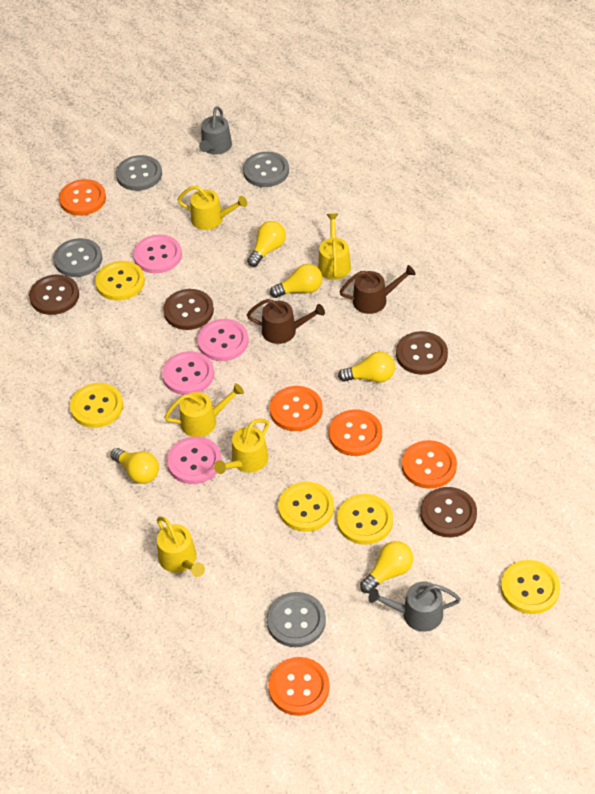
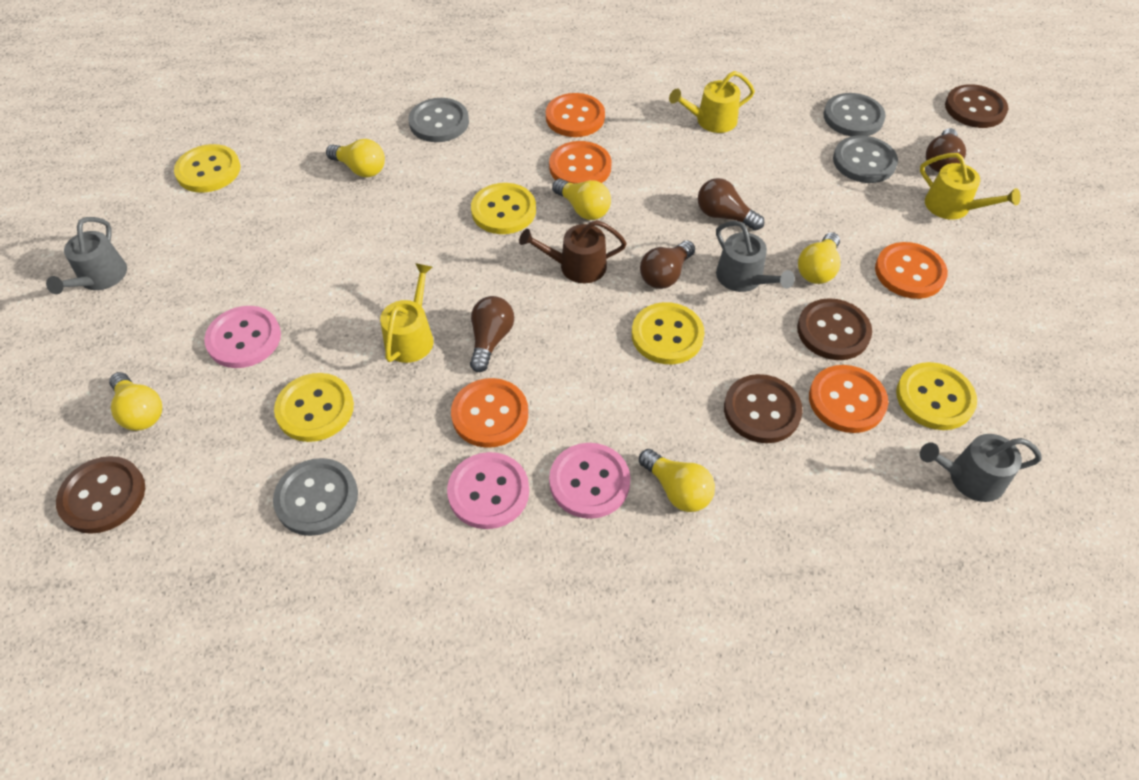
brown light bulb: 0 -> 4
brown watering can: 2 -> 1
grey watering can: 2 -> 3
pink button: 4 -> 3
yellow watering can: 5 -> 3

